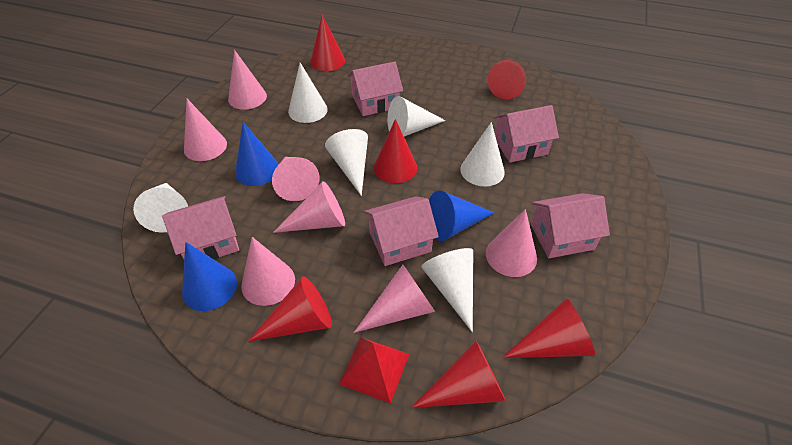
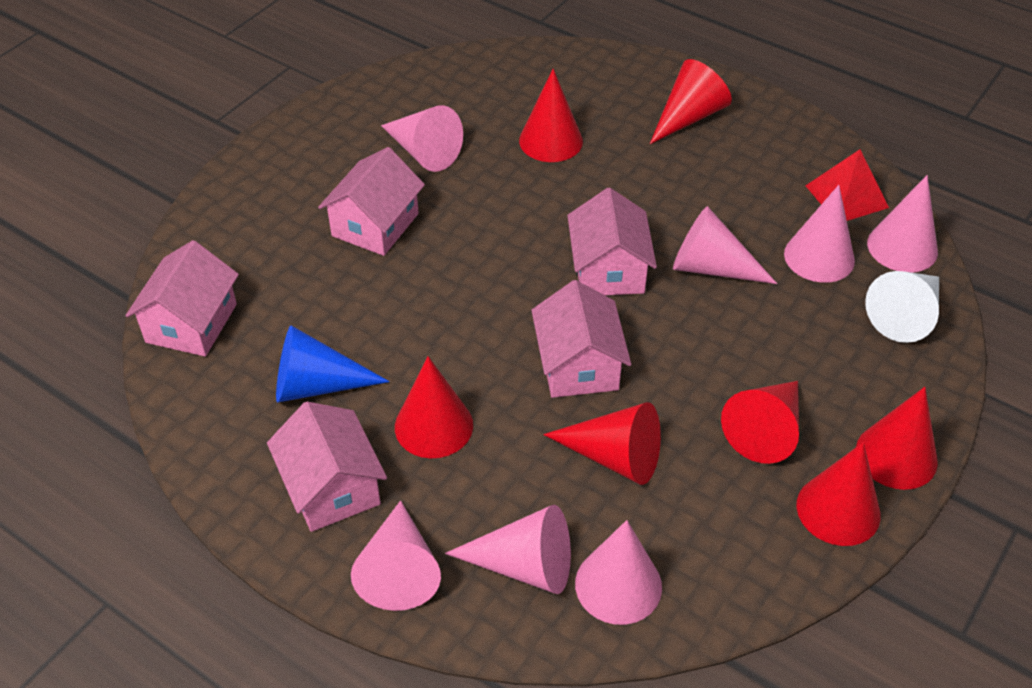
blue cone: 3 -> 1
red cone: 6 -> 7
white cone: 6 -> 1

